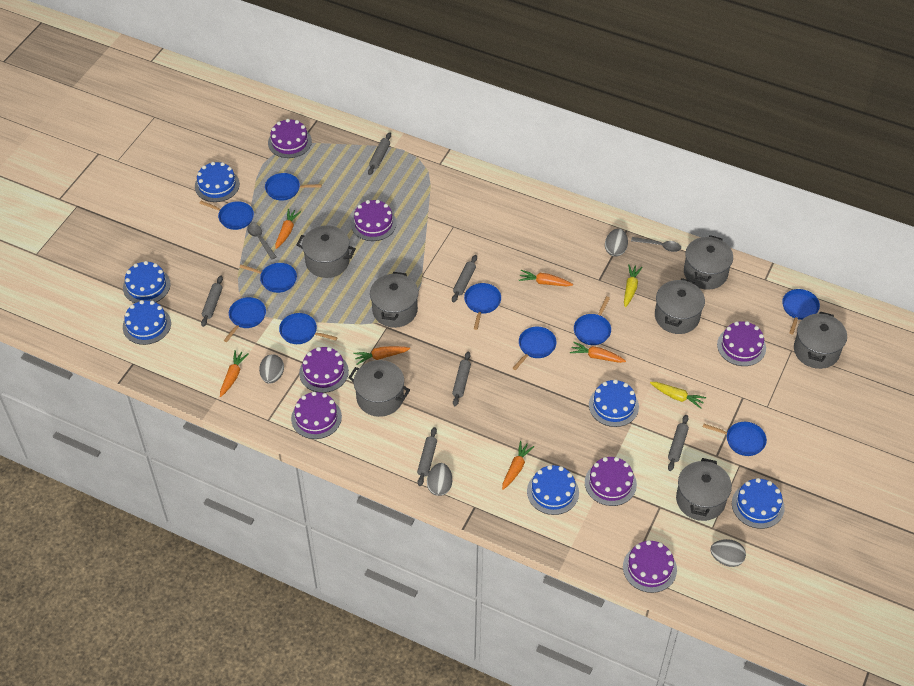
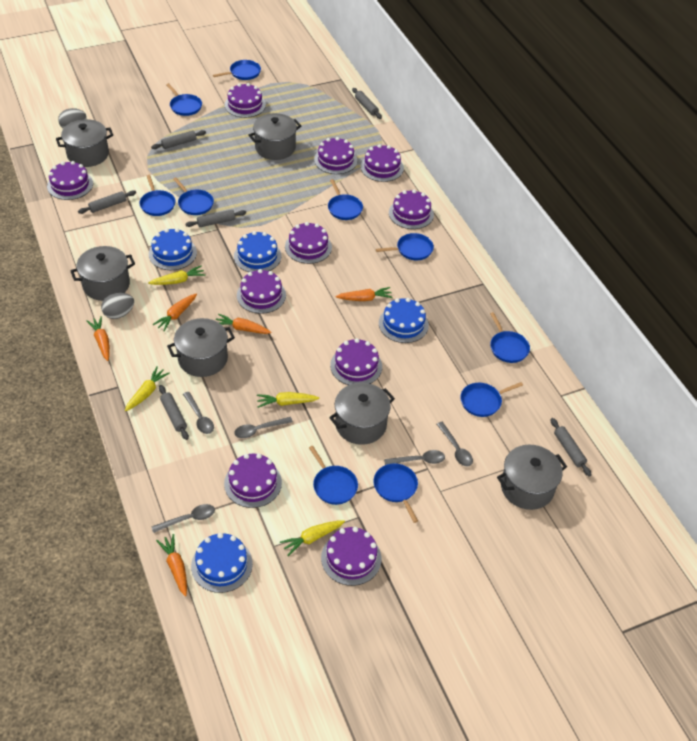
blue cake: 6 -> 4
grey egg: 4 -> 2
grey pot: 7 -> 6
grey spoon: 2 -> 5
orange carrot: 6 -> 5
purple cake: 7 -> 10
yellow carrot: 2 -> 4

